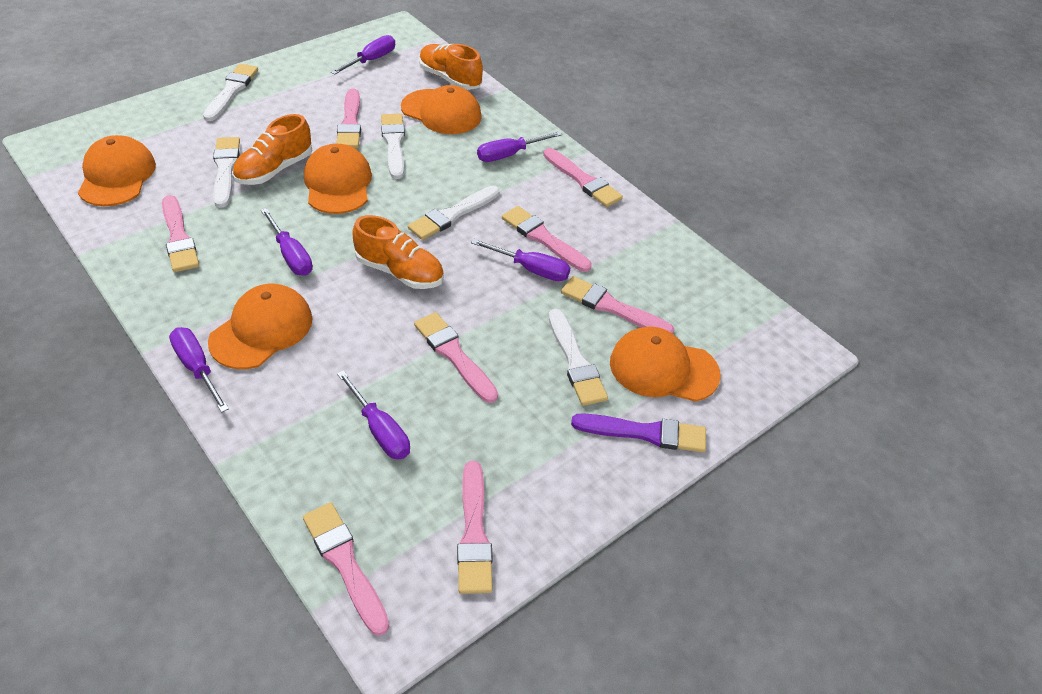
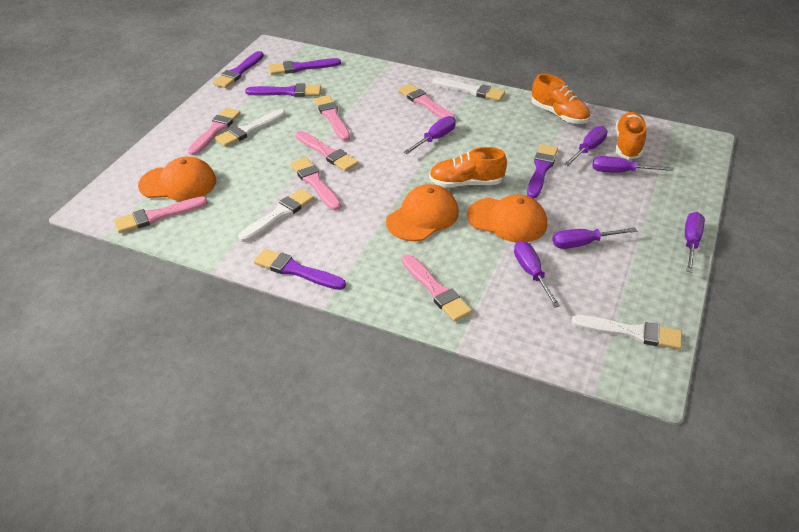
orange cap: 5 -> 3
pink brush: 8 -> 7
purple brush: 1 -> 5
white brush: 5 -> 4

